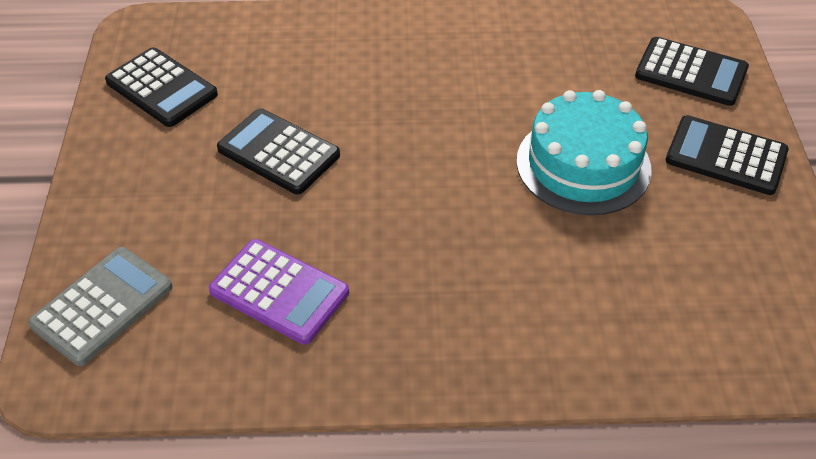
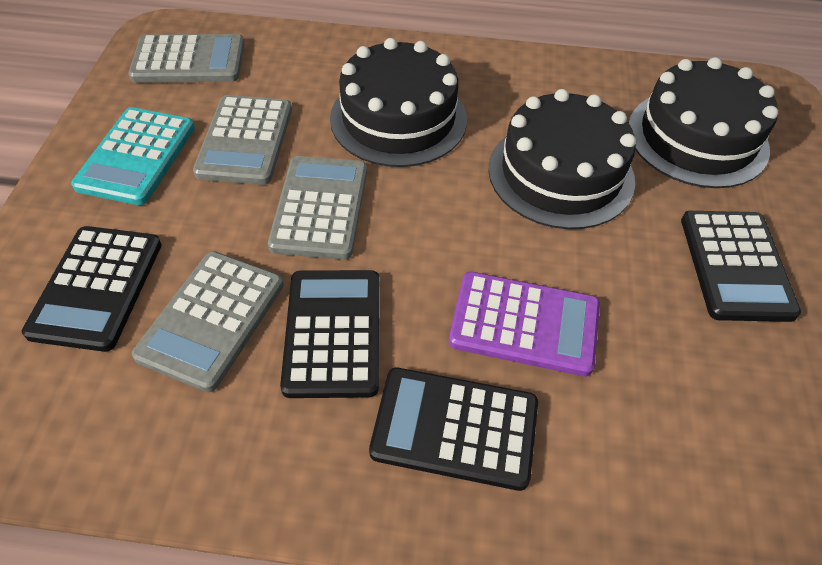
black cake: 0 -> 3
grey calculator: 1 -> 4
turquoise cake: 1 -> 0
turquoise calculator: 0 -> 1

